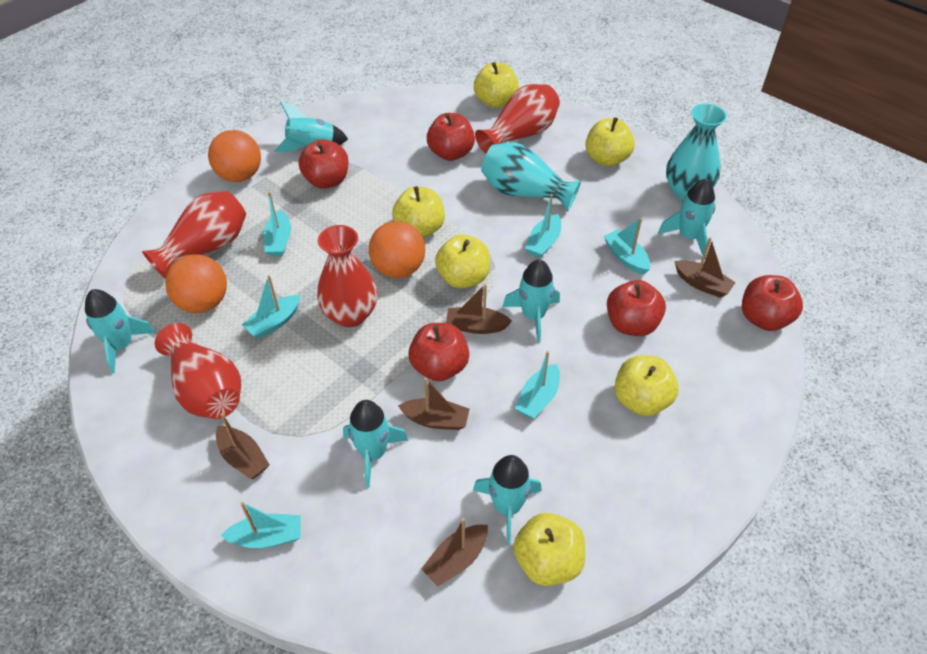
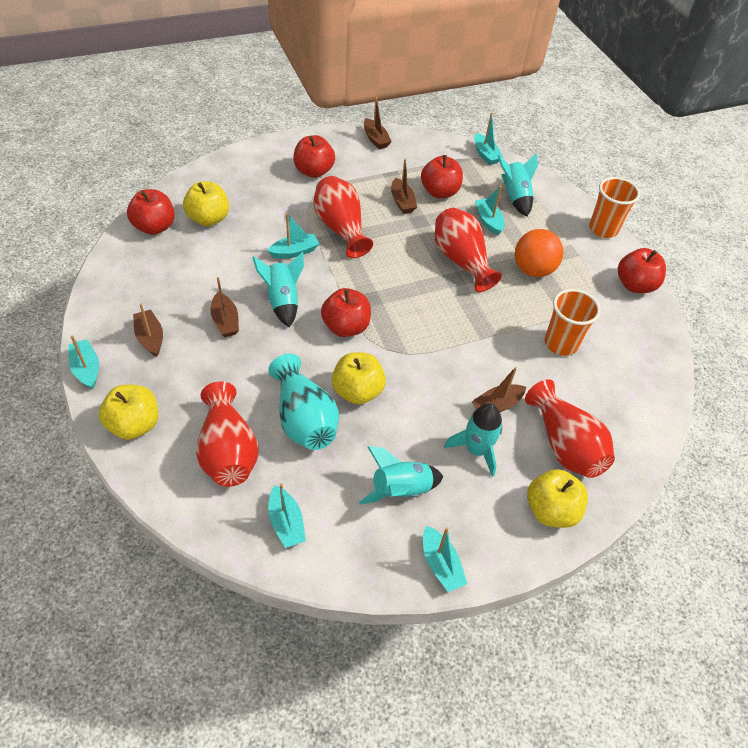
orange ball: 3 -> 1
orange cup: 0 -> 2
turquoise rocket: 6 -> 4
turquoise vase: 2 -> 1
yellow apple: 6 -> 4

